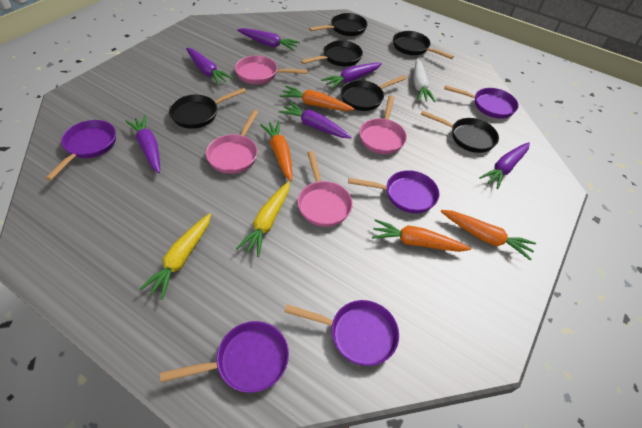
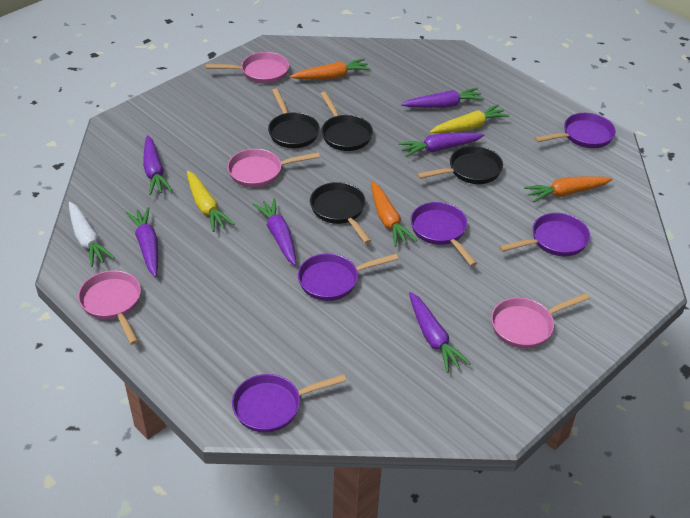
black pan: 6 -> 4
orange carrot: 4 -> 3

